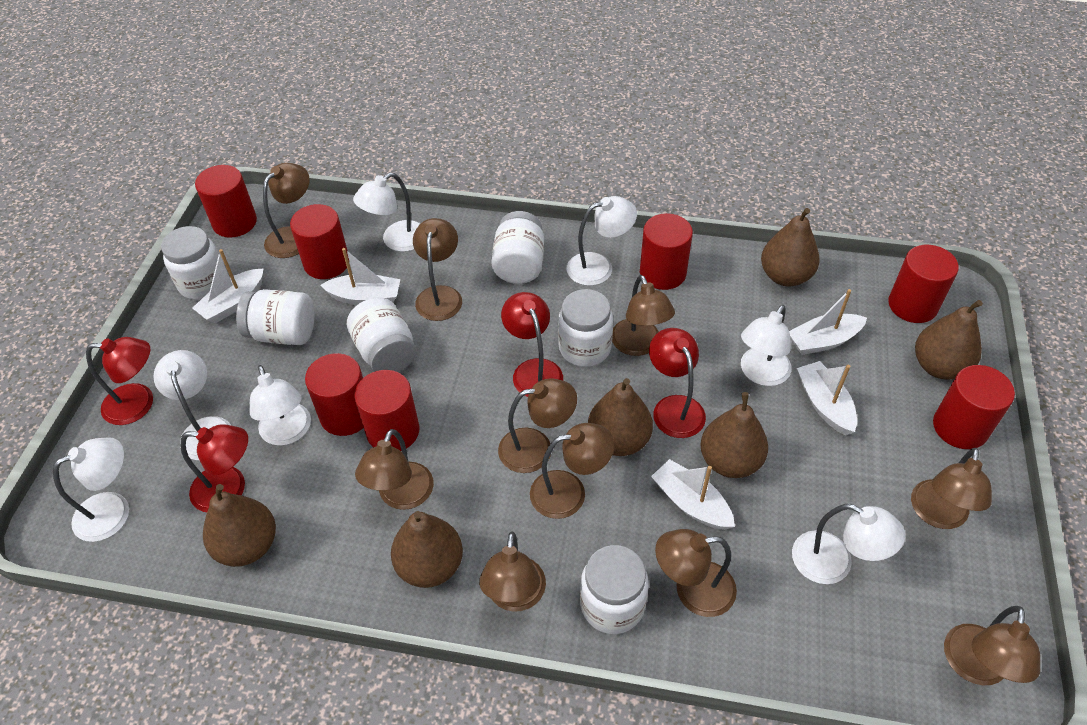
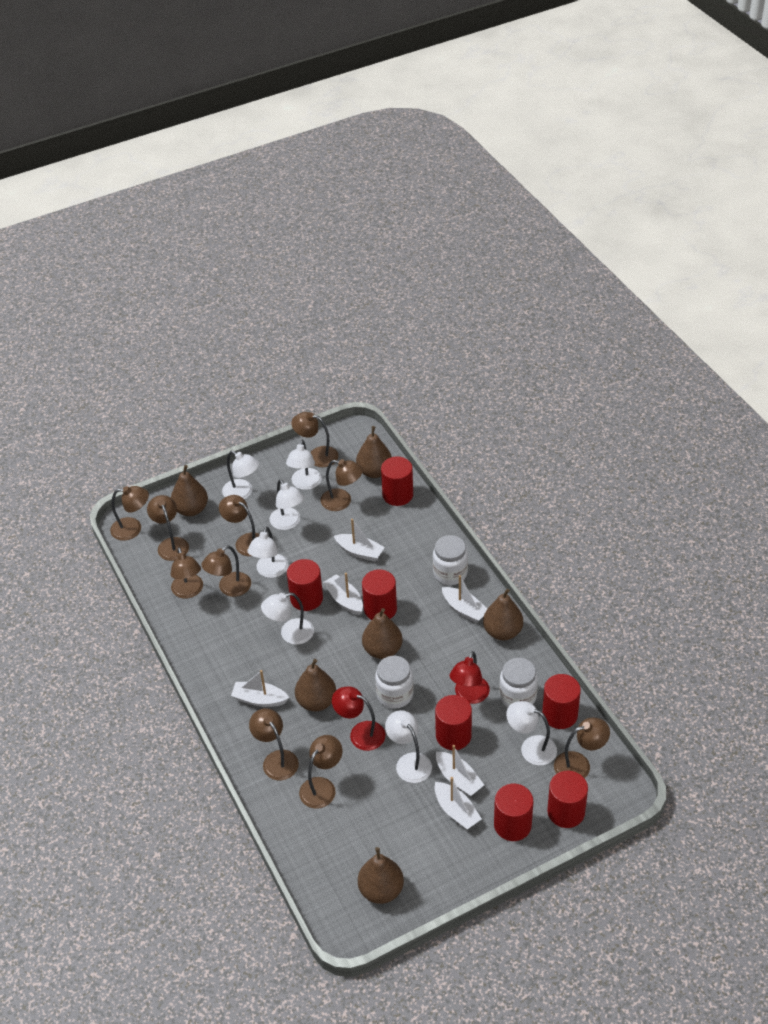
red lamp: 4 -> 2
white boat: 5 -> 6
white jar: 6 -> 3

